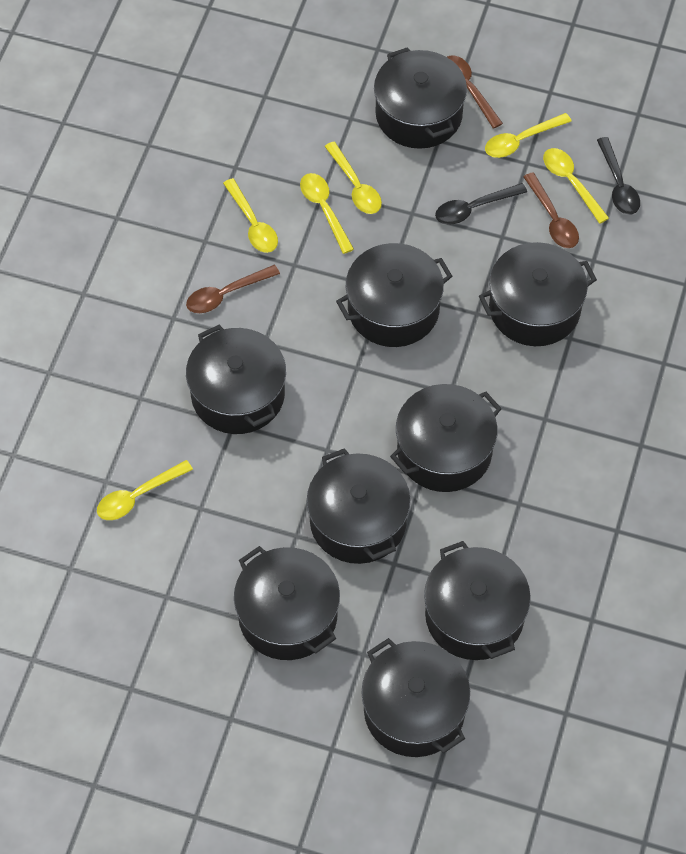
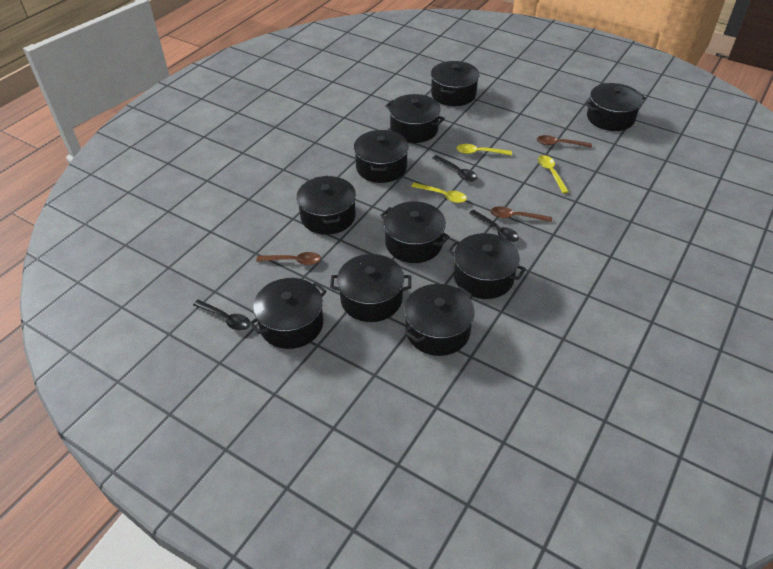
black pot: 9 -> 10
black spoon: 2 -> 3
yellow spoon: 6 -> 3

